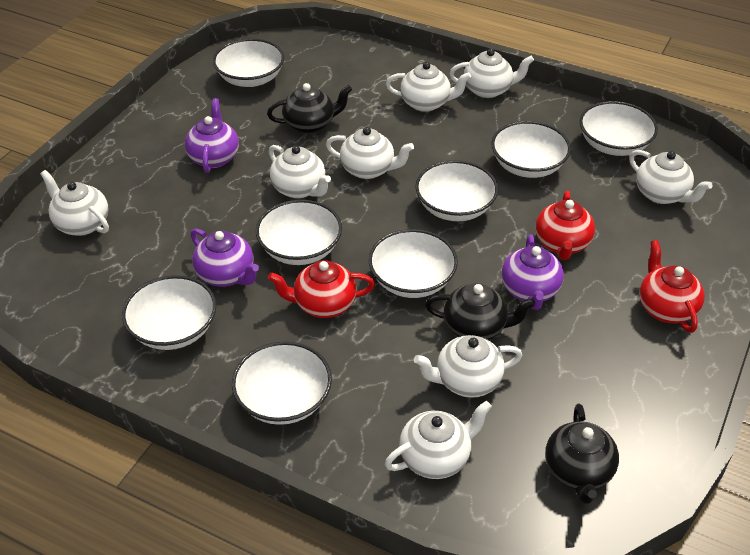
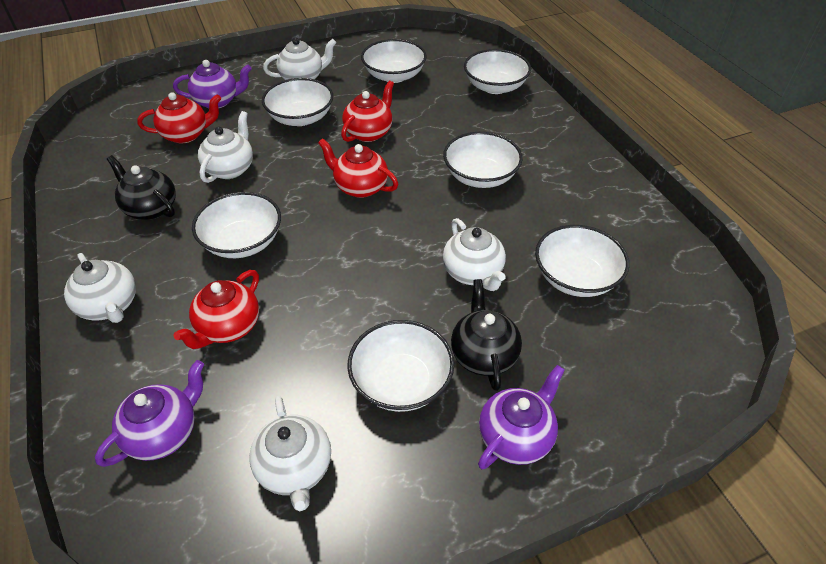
black teapot: 3 -> 2
red teapot: 3 -> 4
white bowl: 8 -> 7
white teapot: 8 -> 5

